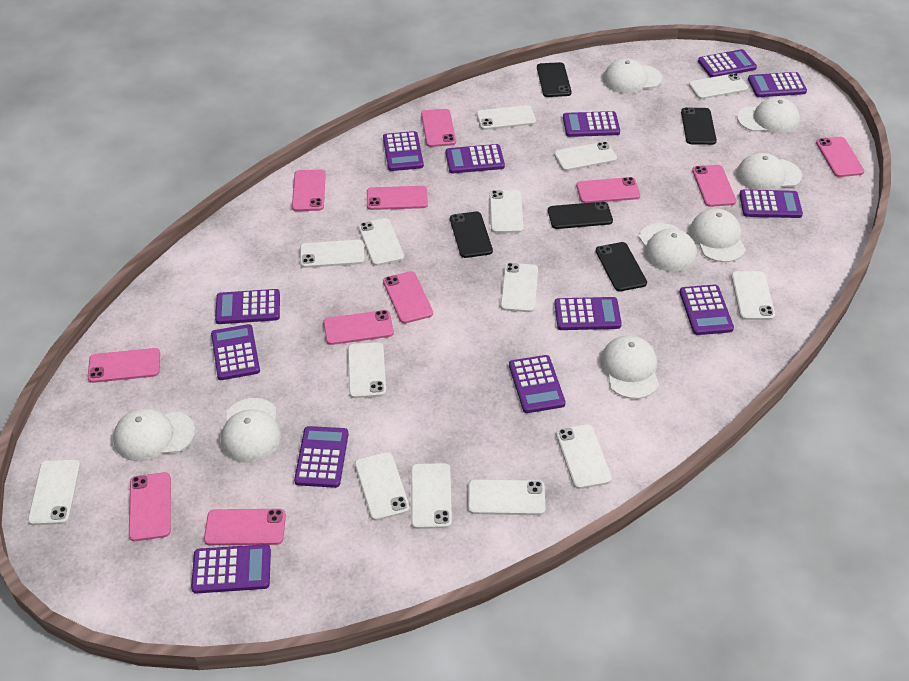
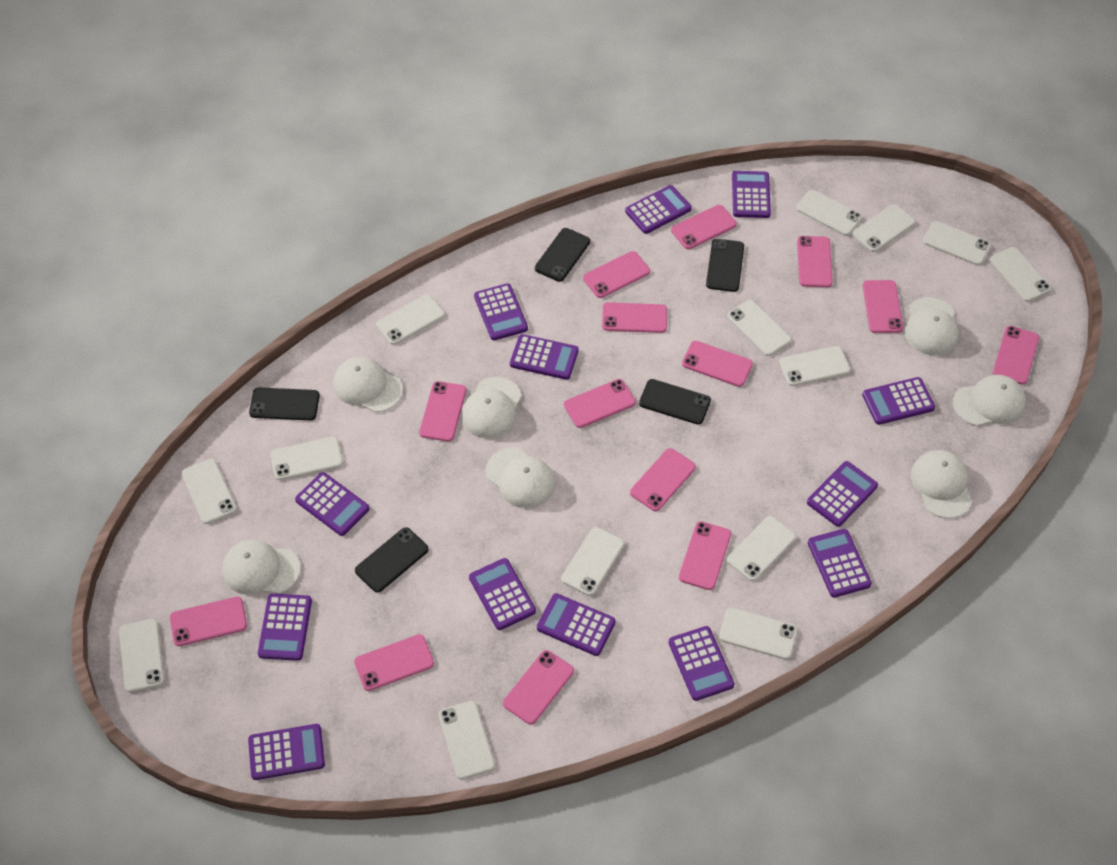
pink phone: 11 -> 14
white cap: 8 -> 7

